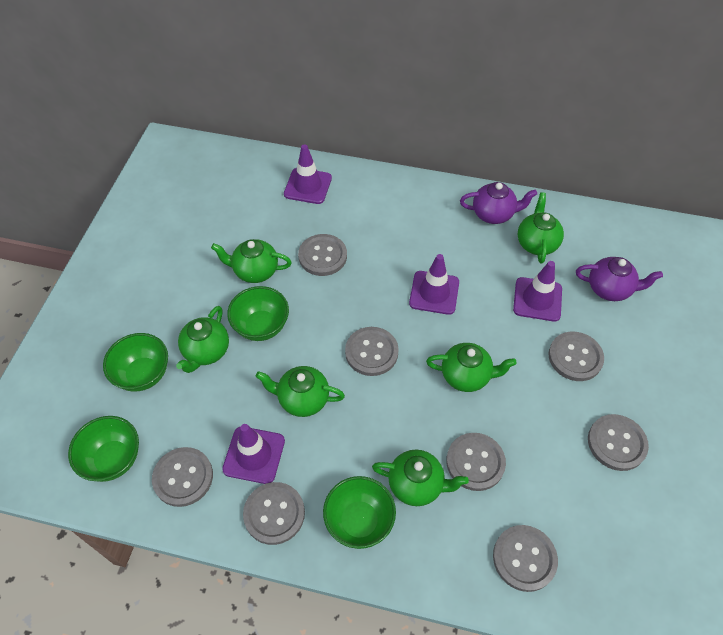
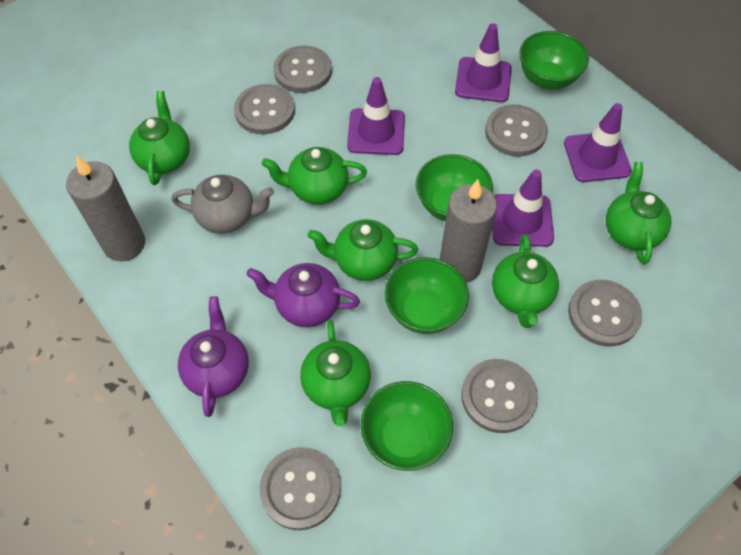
grey button: 8 -> 6
grey candle: 0 -> 2
grey teapot: 0 -> 1

